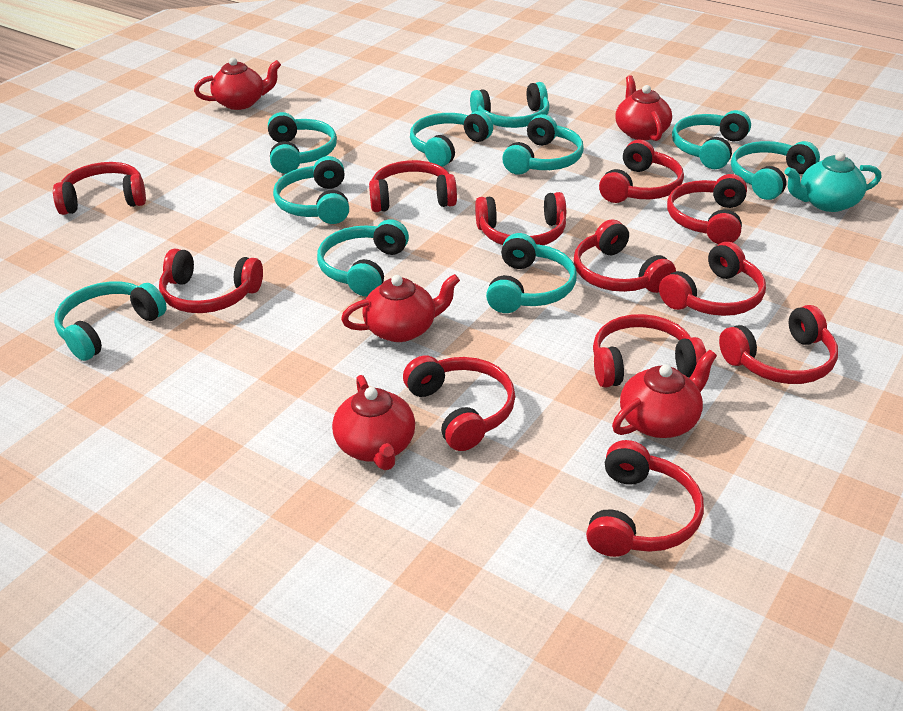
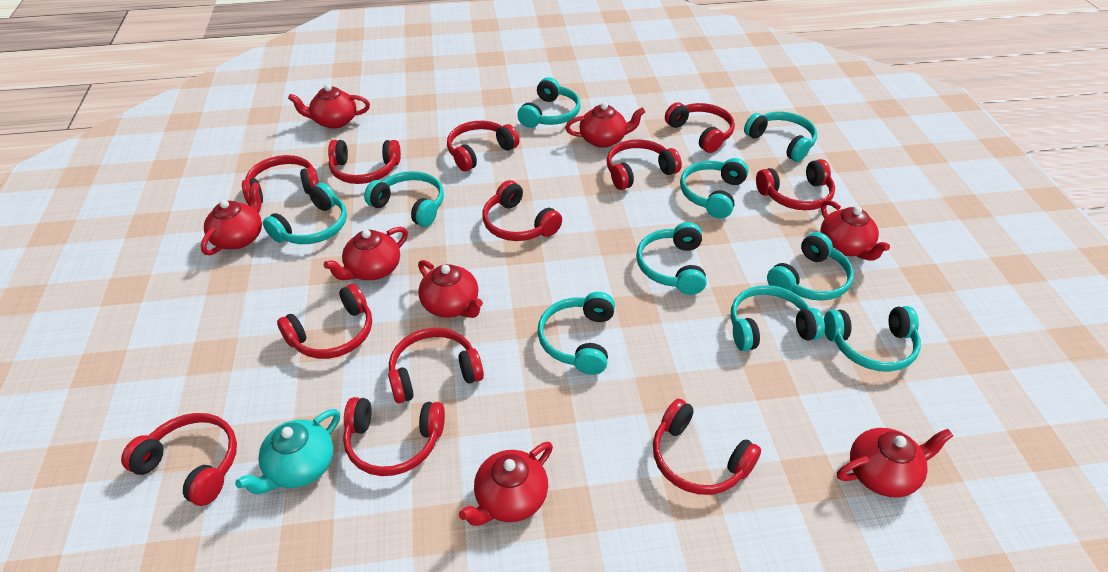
red teapot: 5 -> 8

